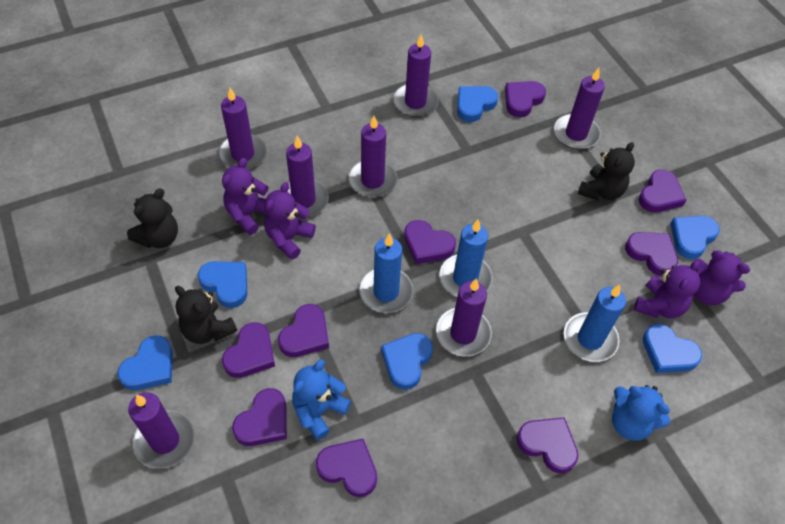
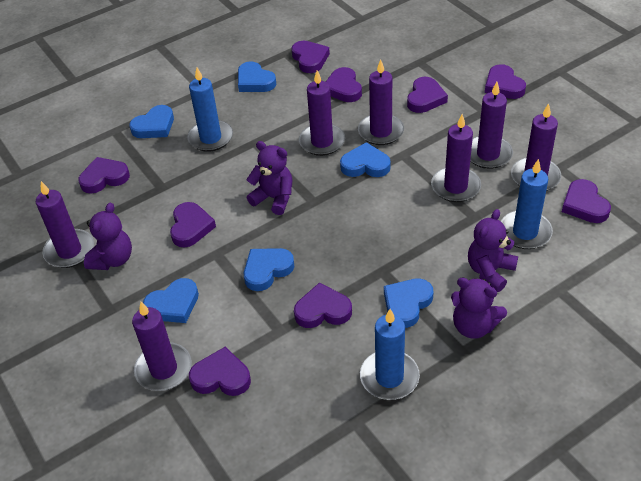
black teddy bear: 3 -> 0
blue teddy bear: 2 -> 0

